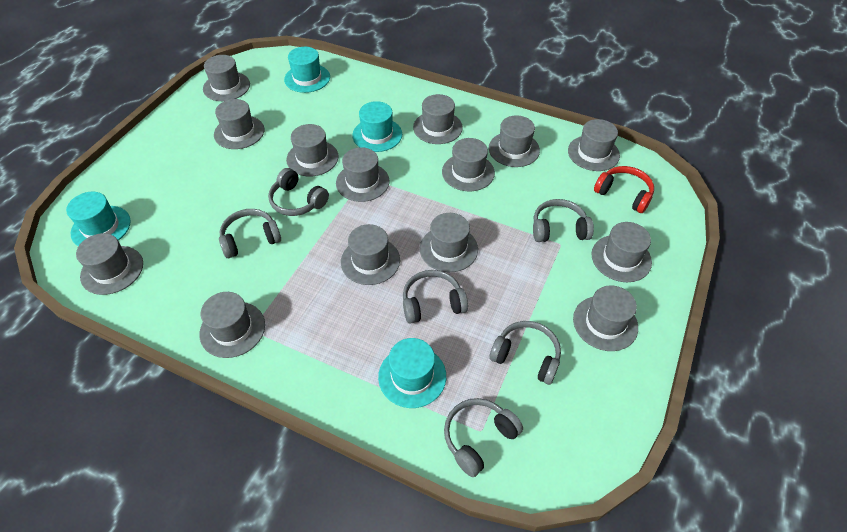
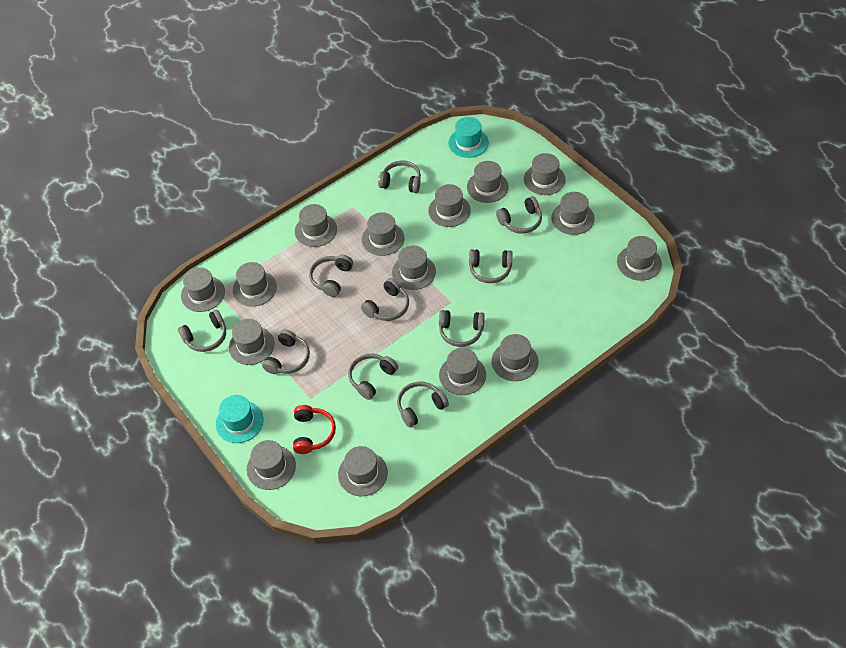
grey hat: 14 -> 15
grey headphones: 6 -> 10
turquoise hat: 4 -> 2

